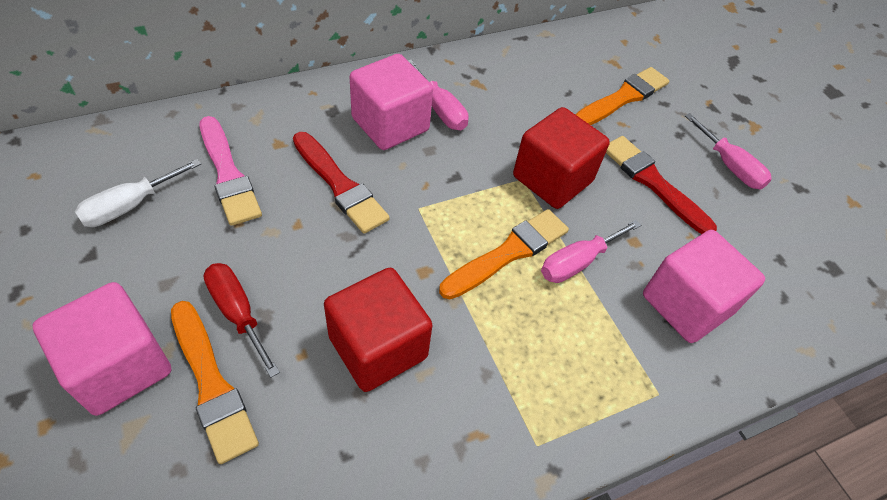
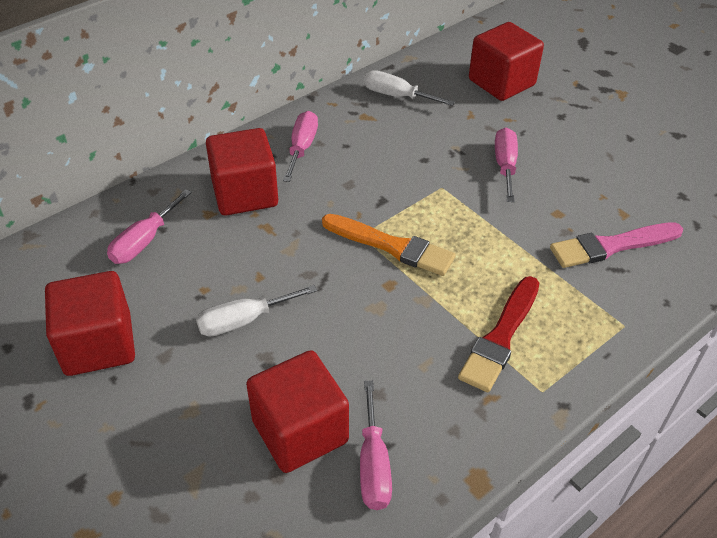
orange brush: 3 -> 1
pink cube: 3 -> 0
pink screwdriver: 3 -> 4
red brush: 2 -> 1
red cube: 2 -> 4
red screwdriver: 1 -> 0
white screwdriver: 1 -> 2

